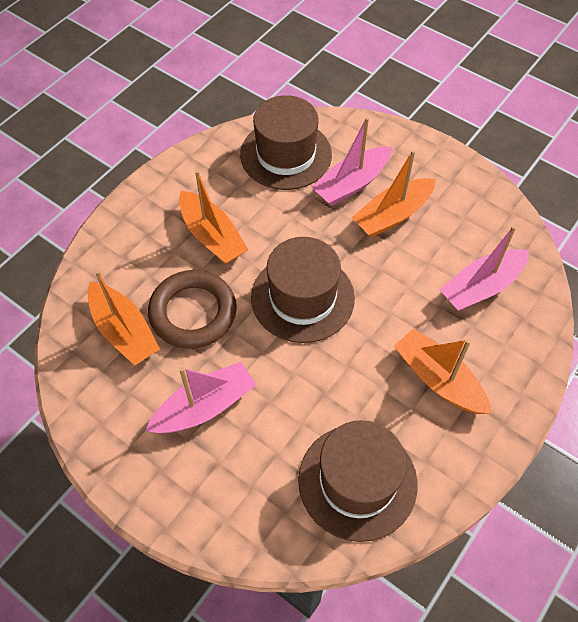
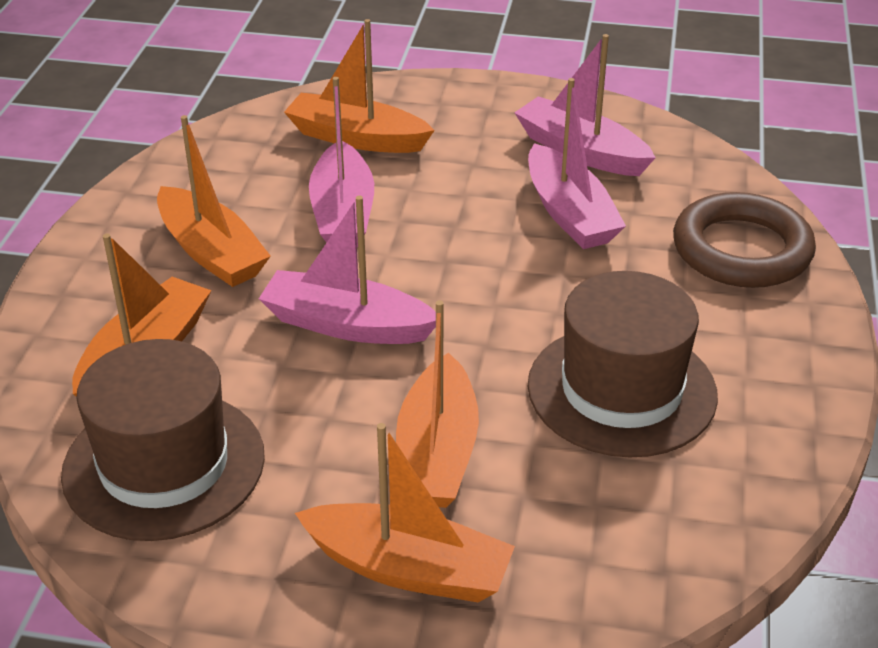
brown hat: 3 -> 2
orange boat: 4 -> 5
pink boat: 3 -> 4

